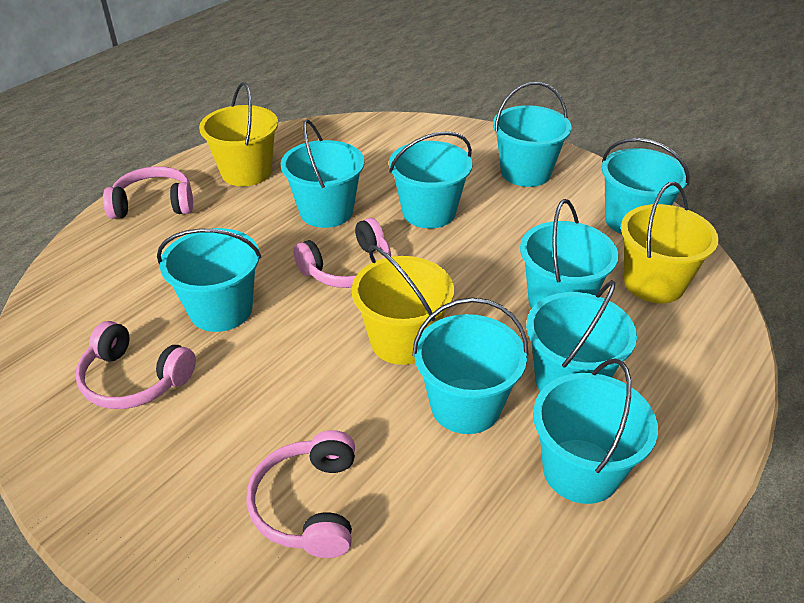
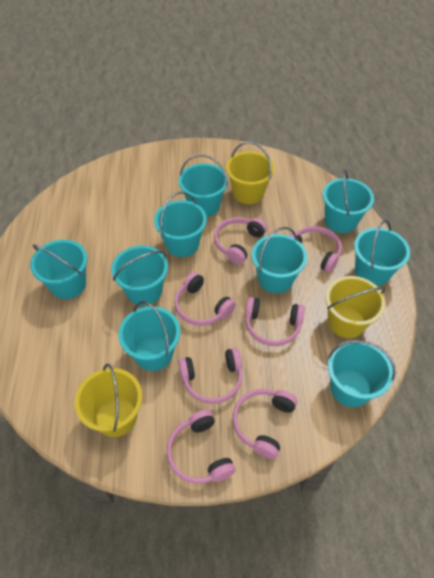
pink headphones: 4 -> 7

